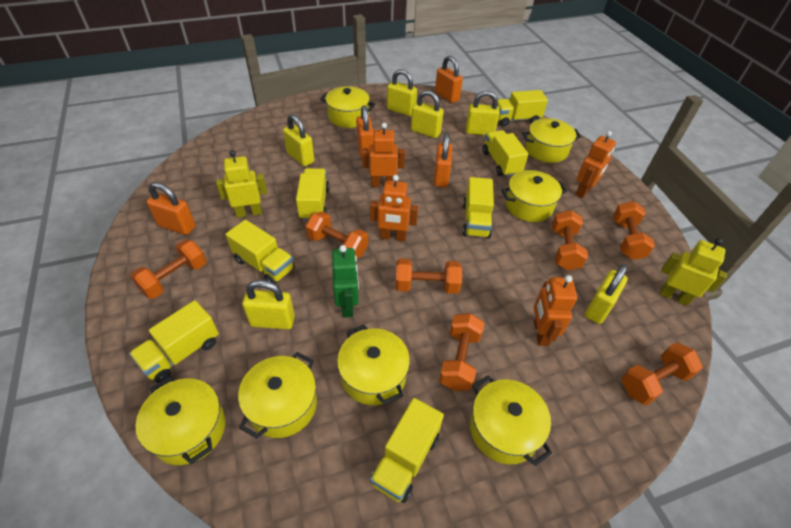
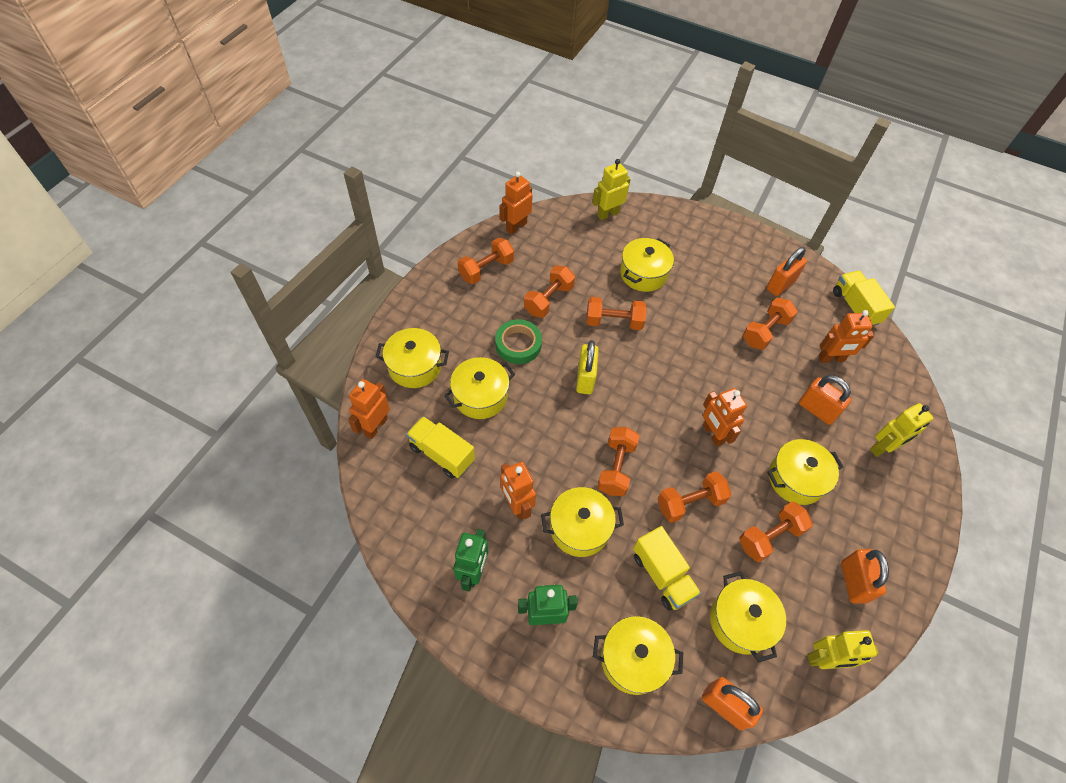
green robot: 1 -> 2
green tape: 0 -> 1
orange robot: 4 -> 5
yellow padlock: 6 -> 1
yellow robot: 2 -> 3
yellow truck: 7 -> 3

